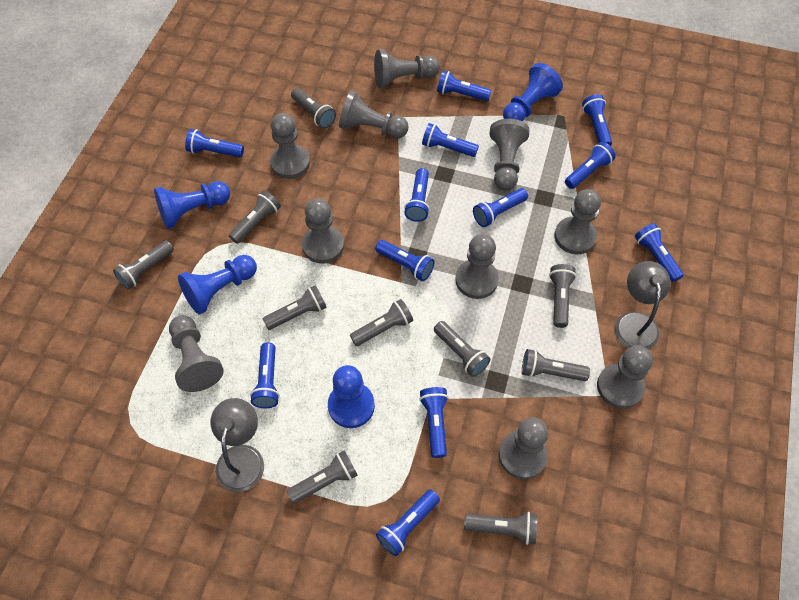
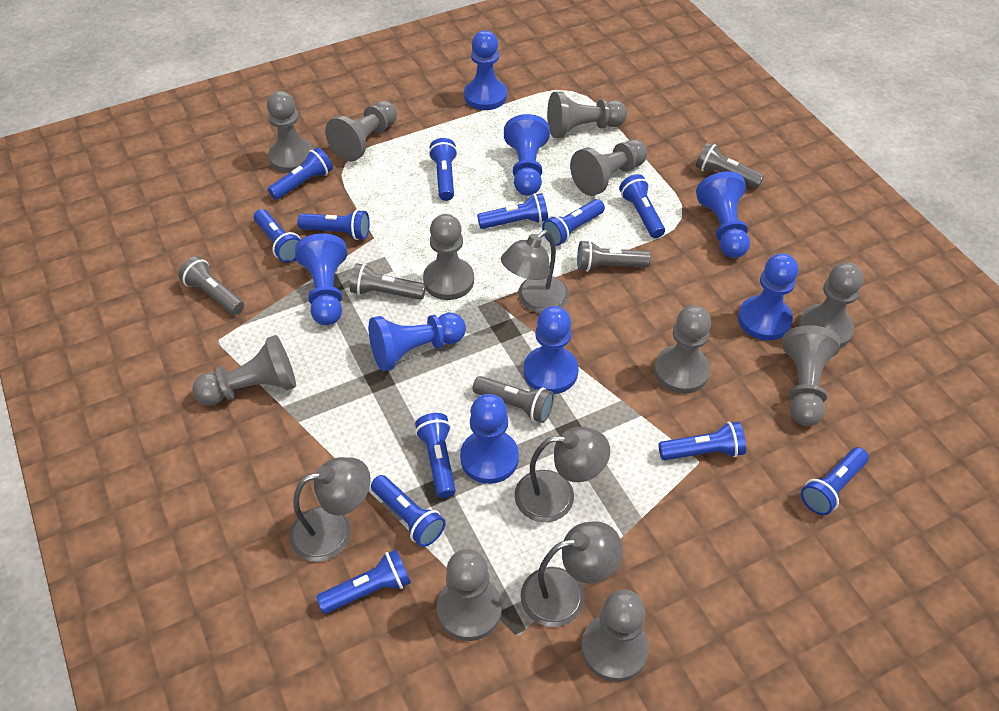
blue pawn: 4 -> 8
grey flashlight: 10 -> 5
grey lamp: 2 -> 4
grey pawn: 10 -> 11

